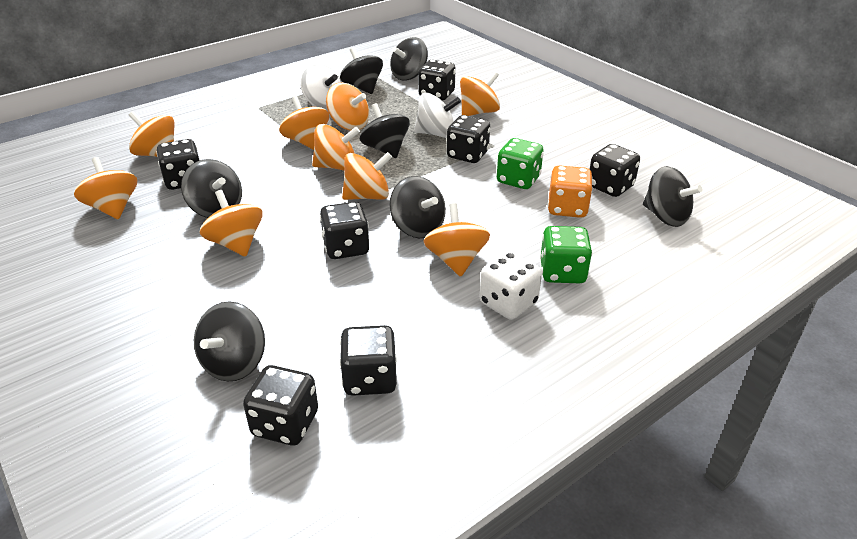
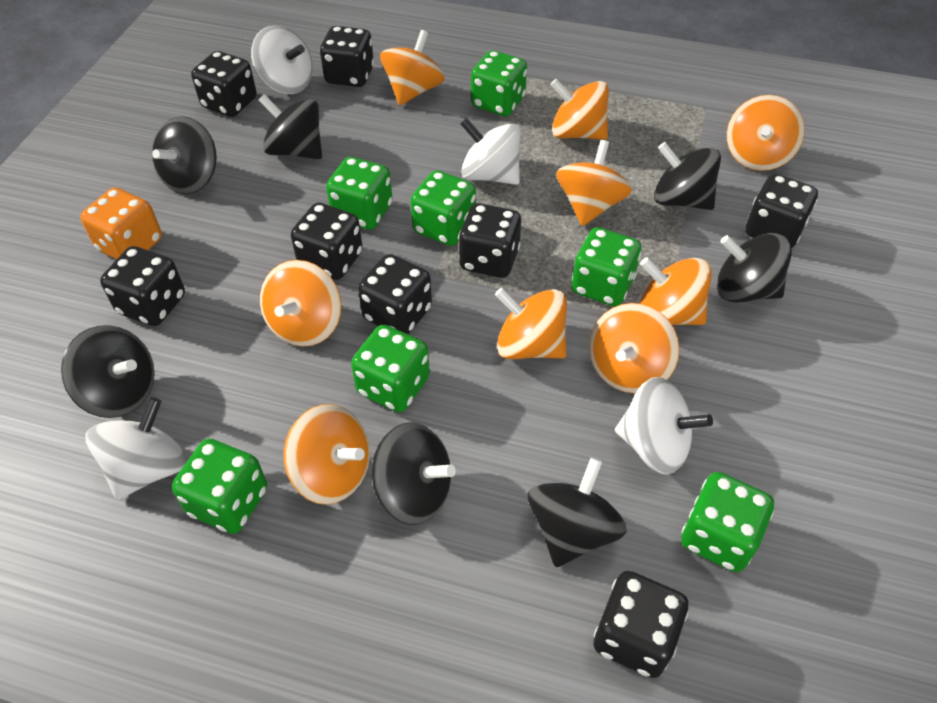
black dice: 7 -> 8
green dice: 2 -> 7
white dice: 1 -> 0
white spinning top: 2 -> 4

